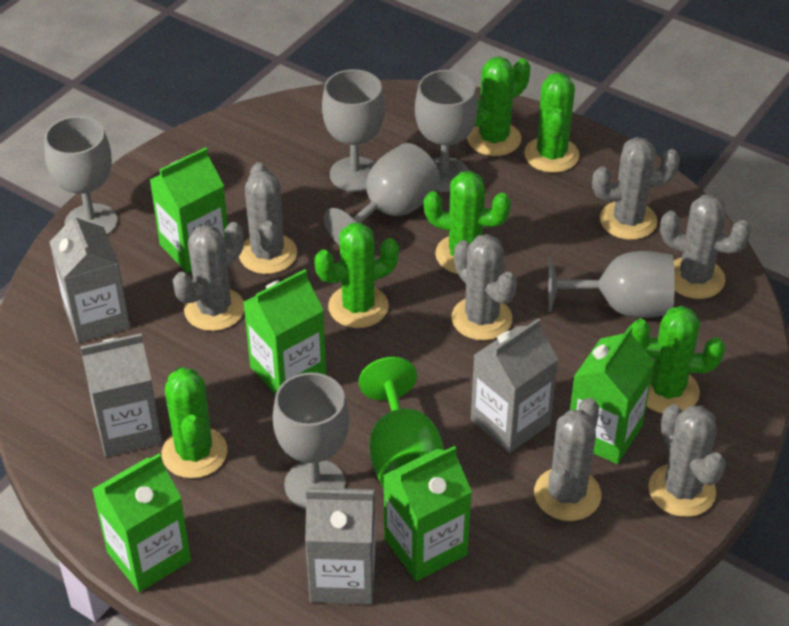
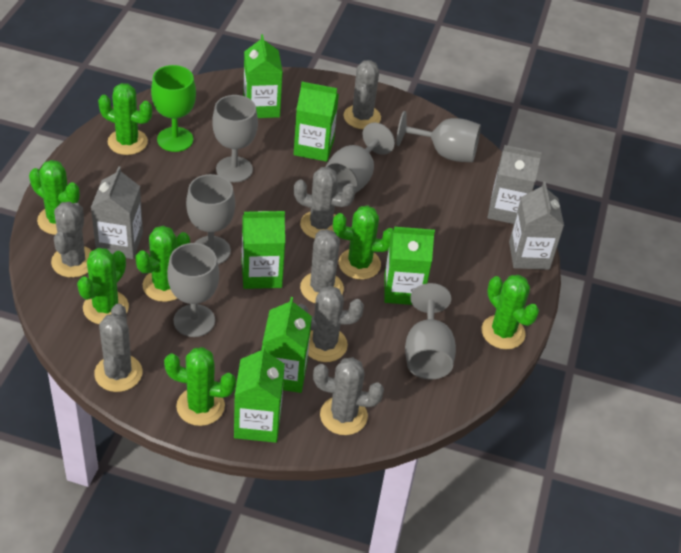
green cactus: 6 -> 7
green carton: 5 -> 6
grey carton: 4 -> 3

